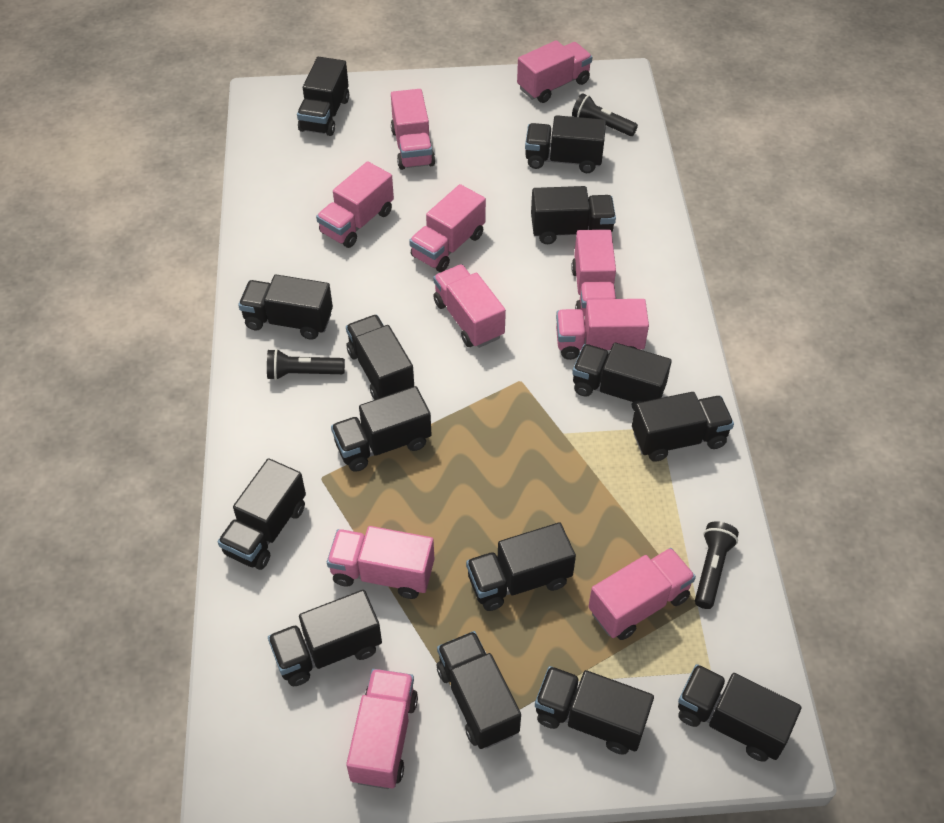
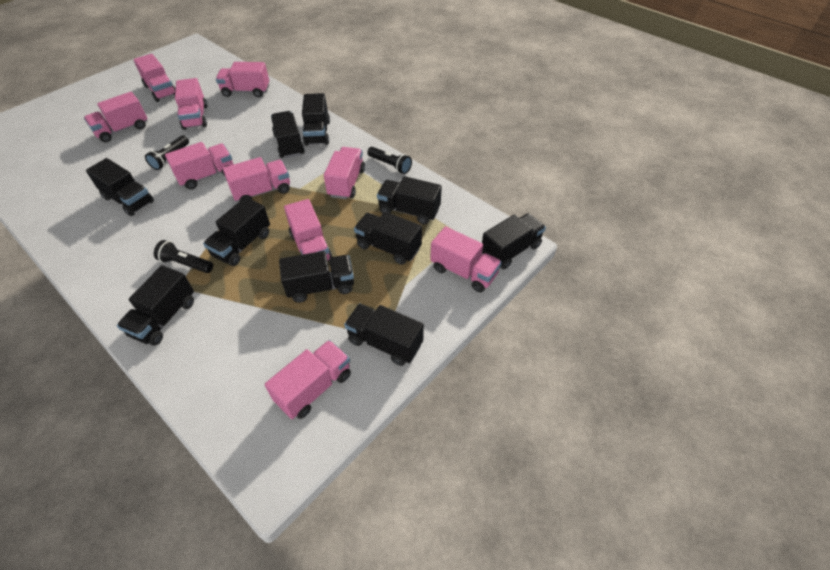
black truck: 14 -> 10

